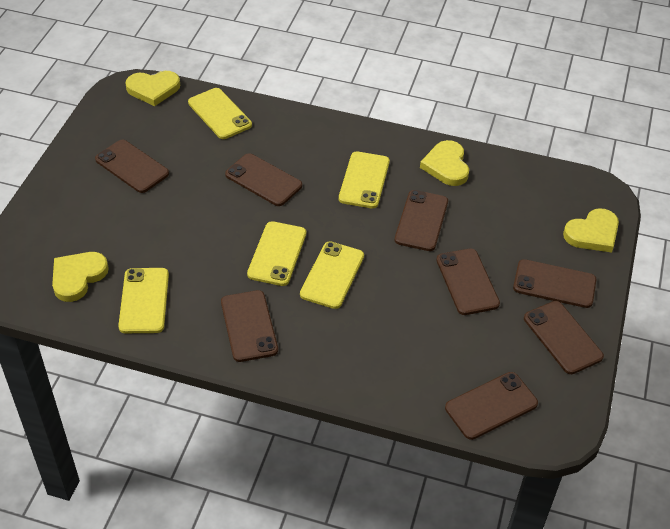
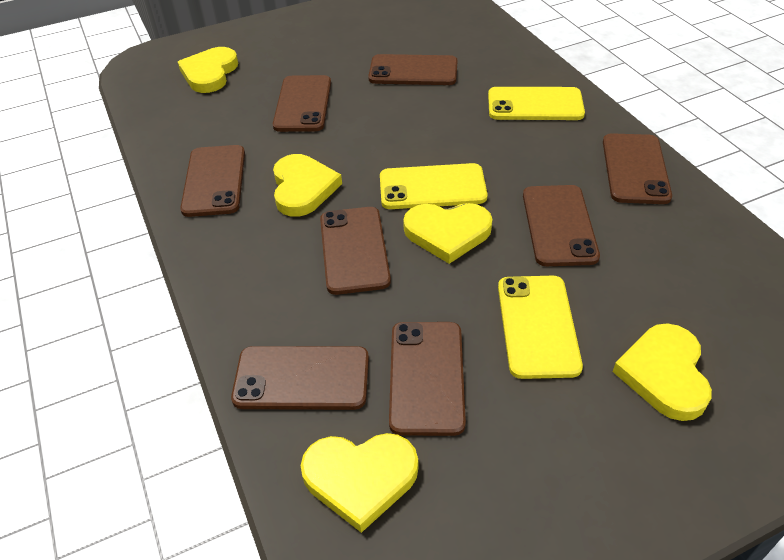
yellow heart: 4 -> 5
yellow phone: 5 -> 3

